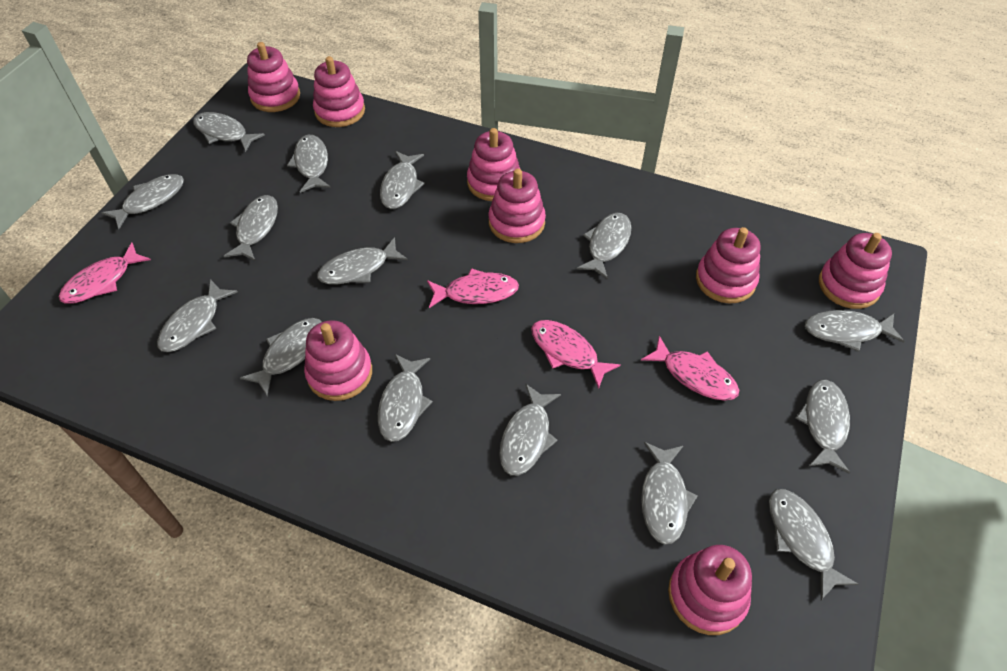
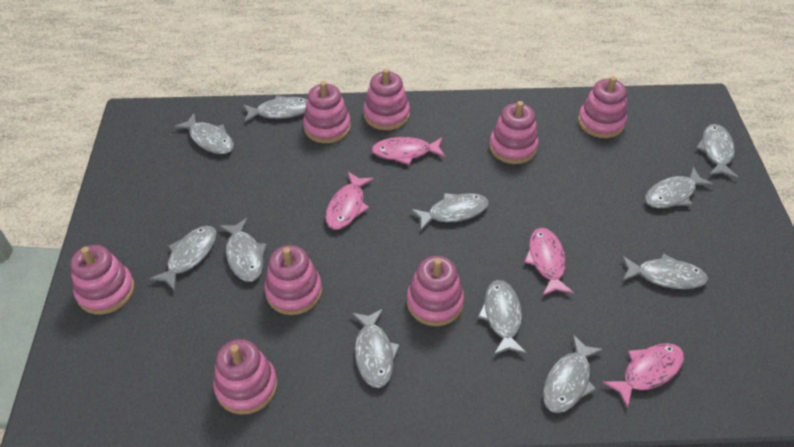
grey fish: 15 -> 11

